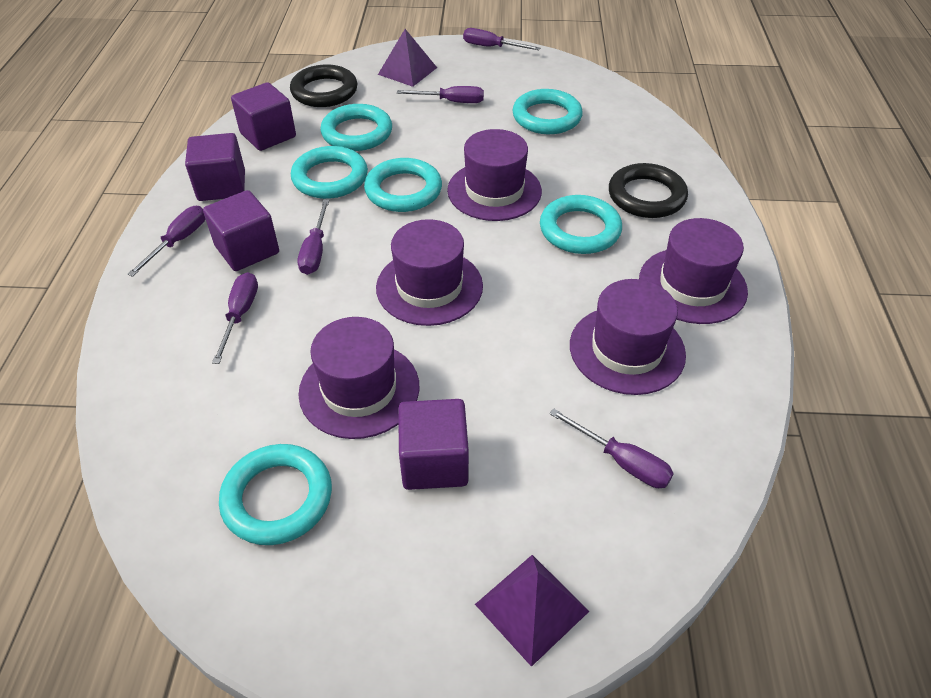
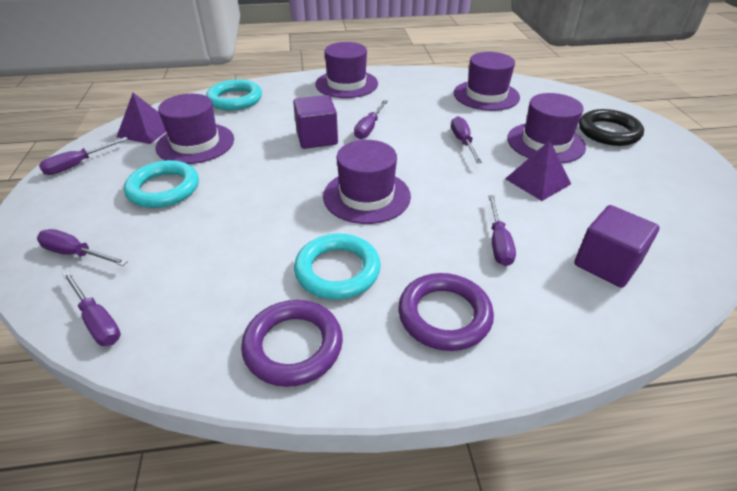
black ring: 2 -> 1
purple cube: 4 -> 2
purple ring: 0 -> 2
turquoise ring: 6 -> 3

